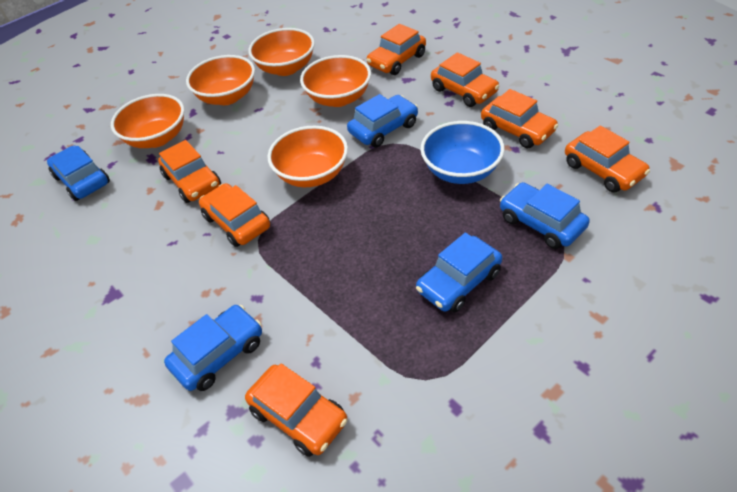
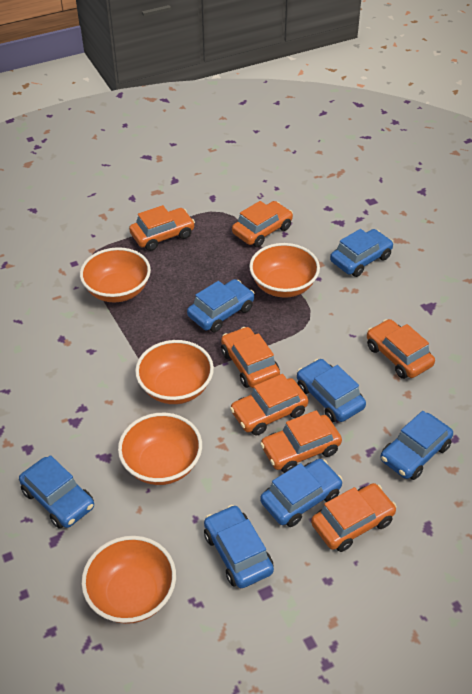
blue bowl: 1 -> 0
blue car: 5 -> 7

